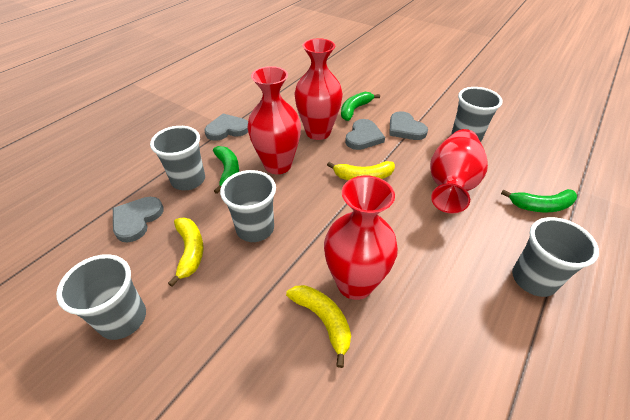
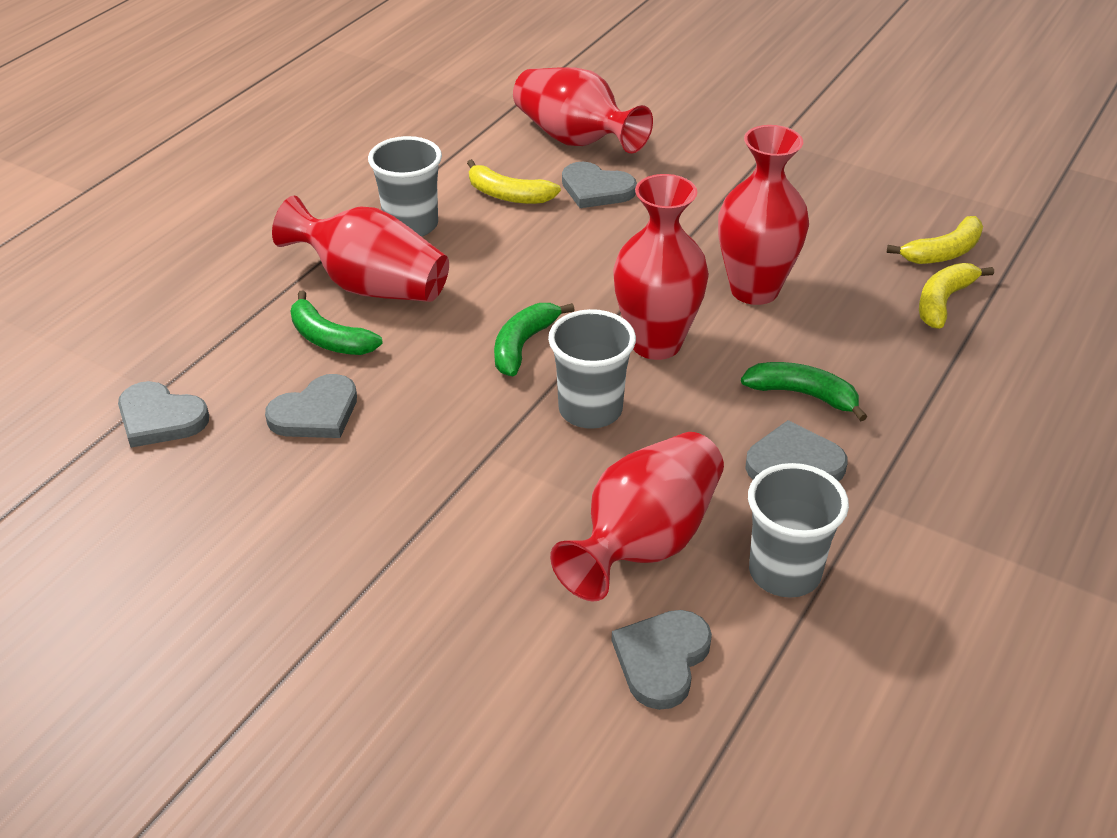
grey cup: 5 -> 3
grey heart: 4 -> 5
red vase: 4 -> 5

